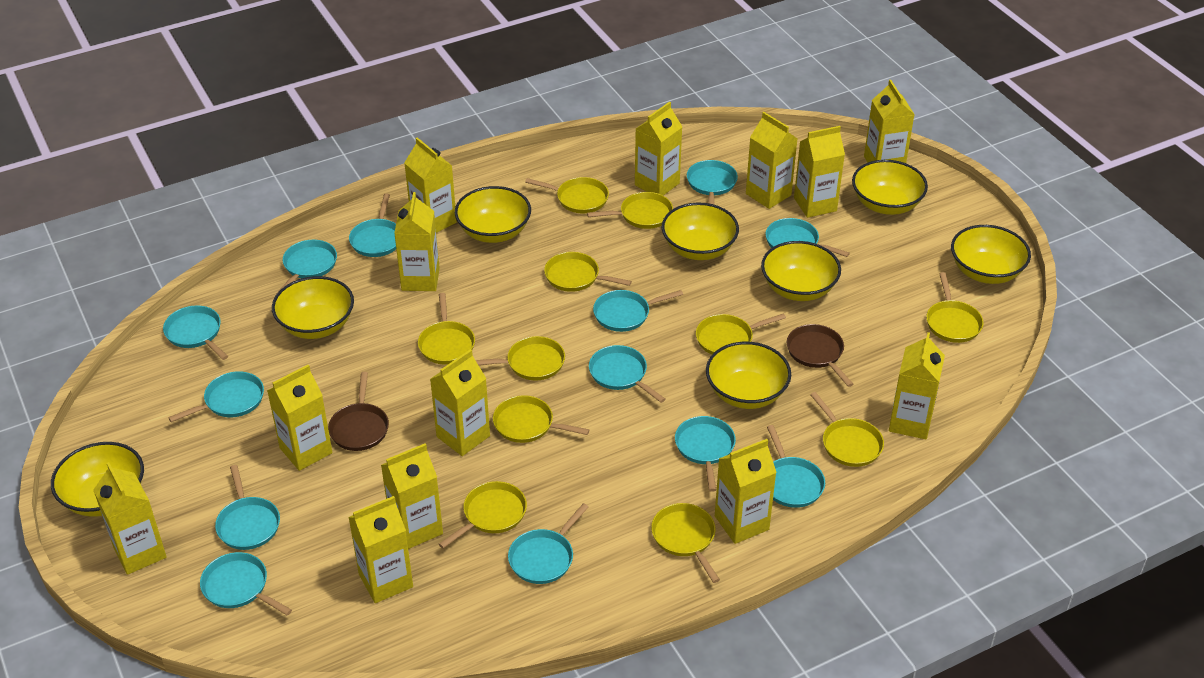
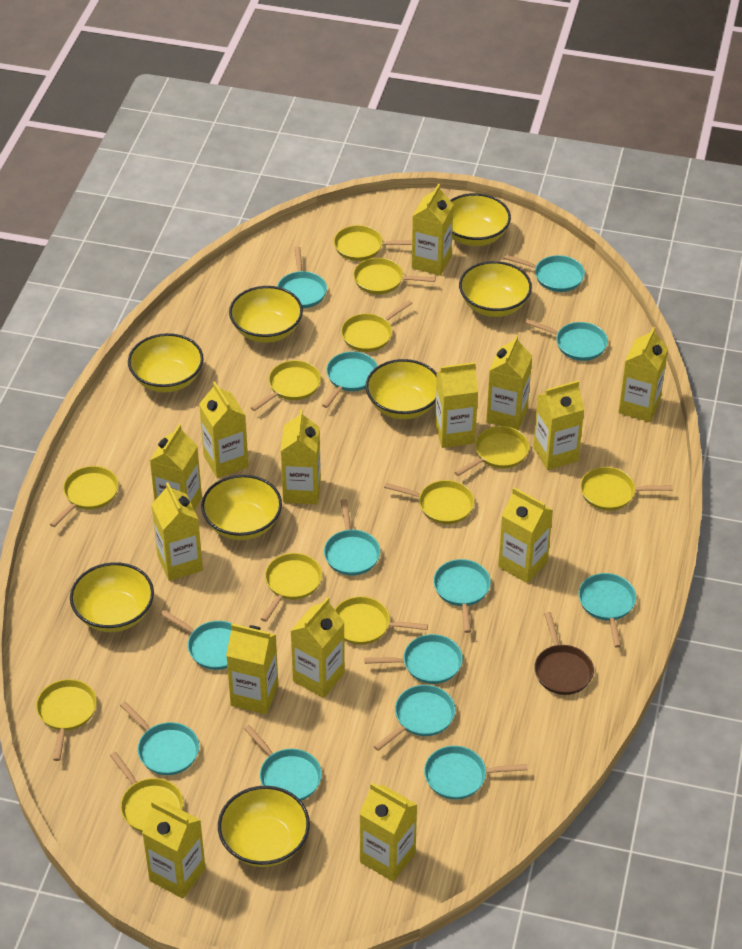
brown pan: 2 -> 1
yellow carton: 13 -> 14
yellow pan: 11 -> 12

